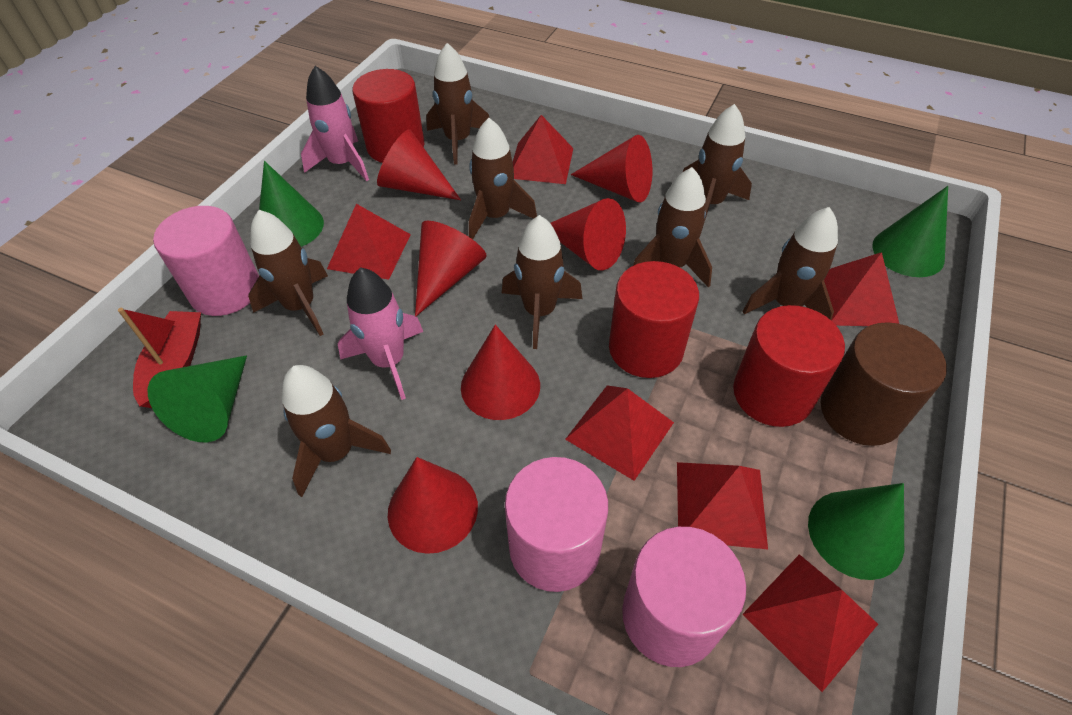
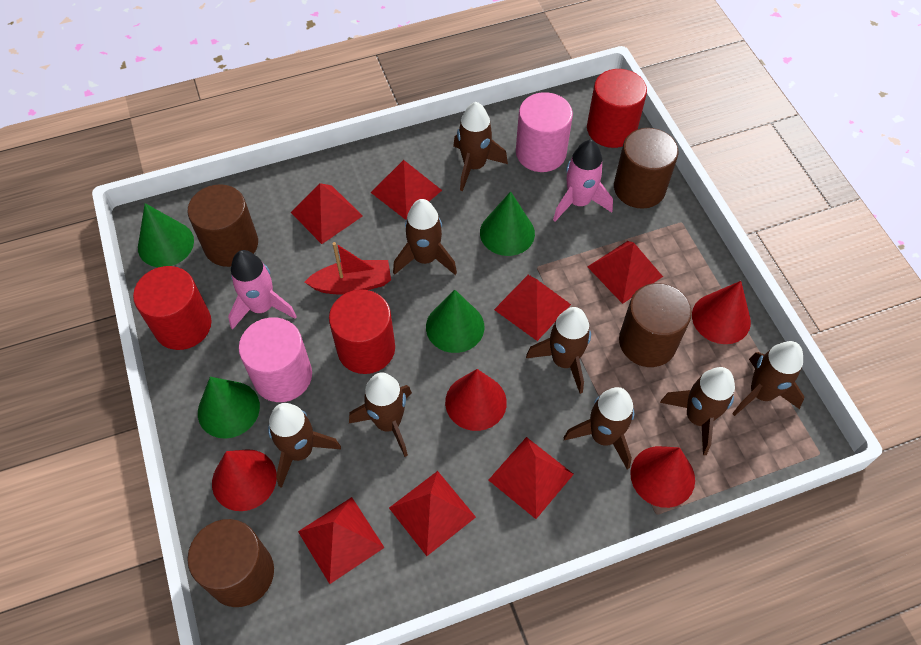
brown cylinder: 1 -> 4
pink cylinder: 3 -> 2
red cone: 6 -> 4
red pyramid: 6 -> 7

